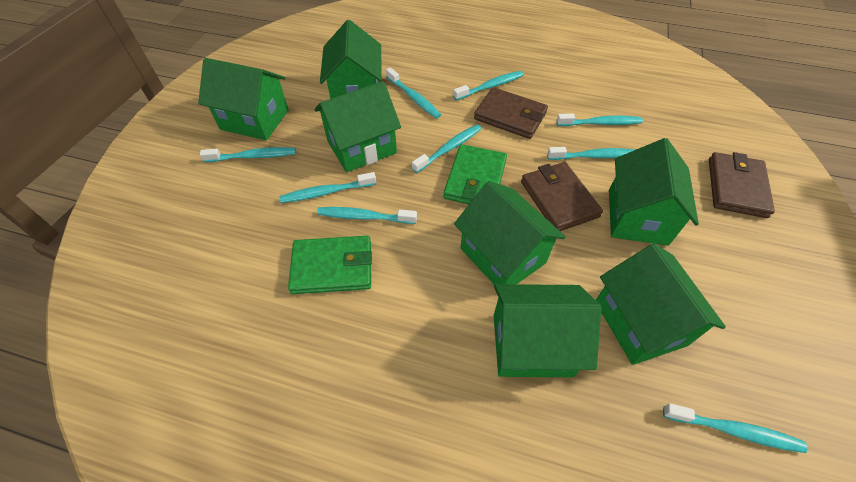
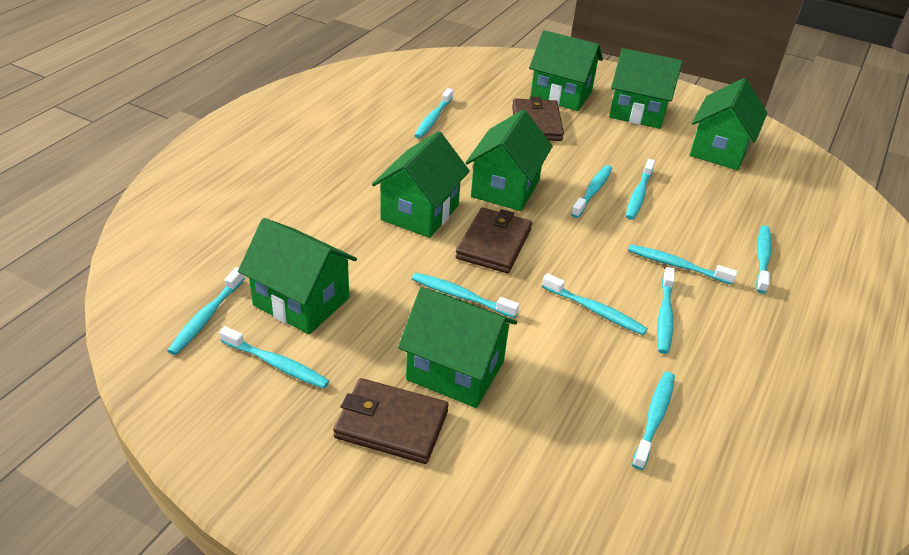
green wallet: 2 -> 0
turquoise toothbrush: 9 -> 11

